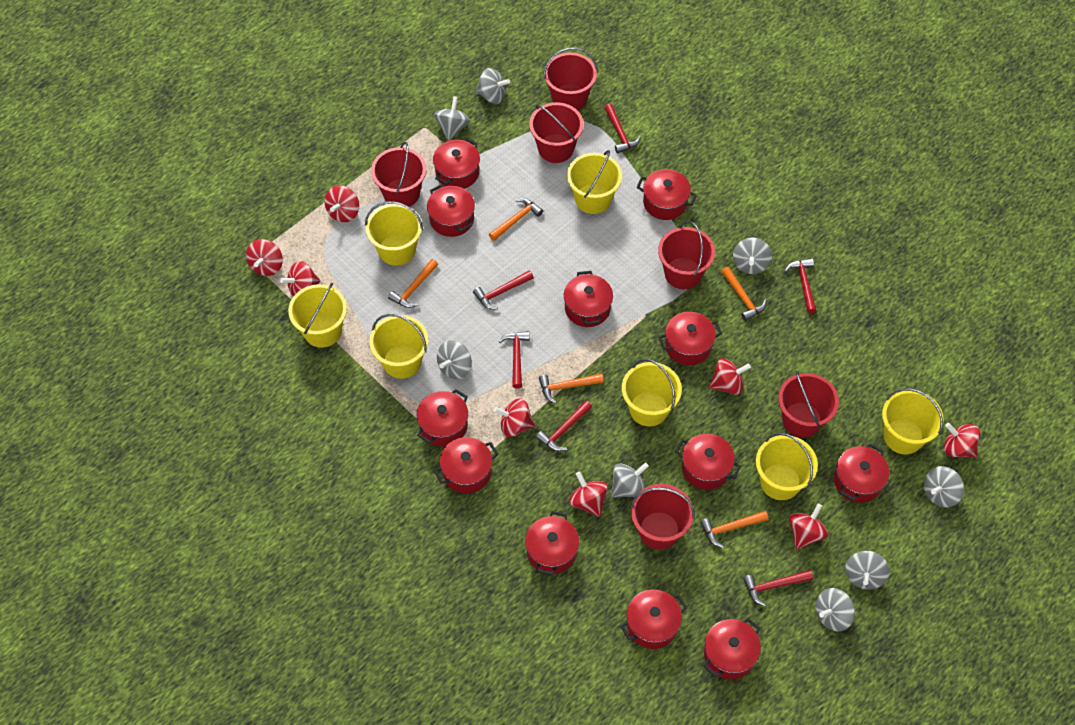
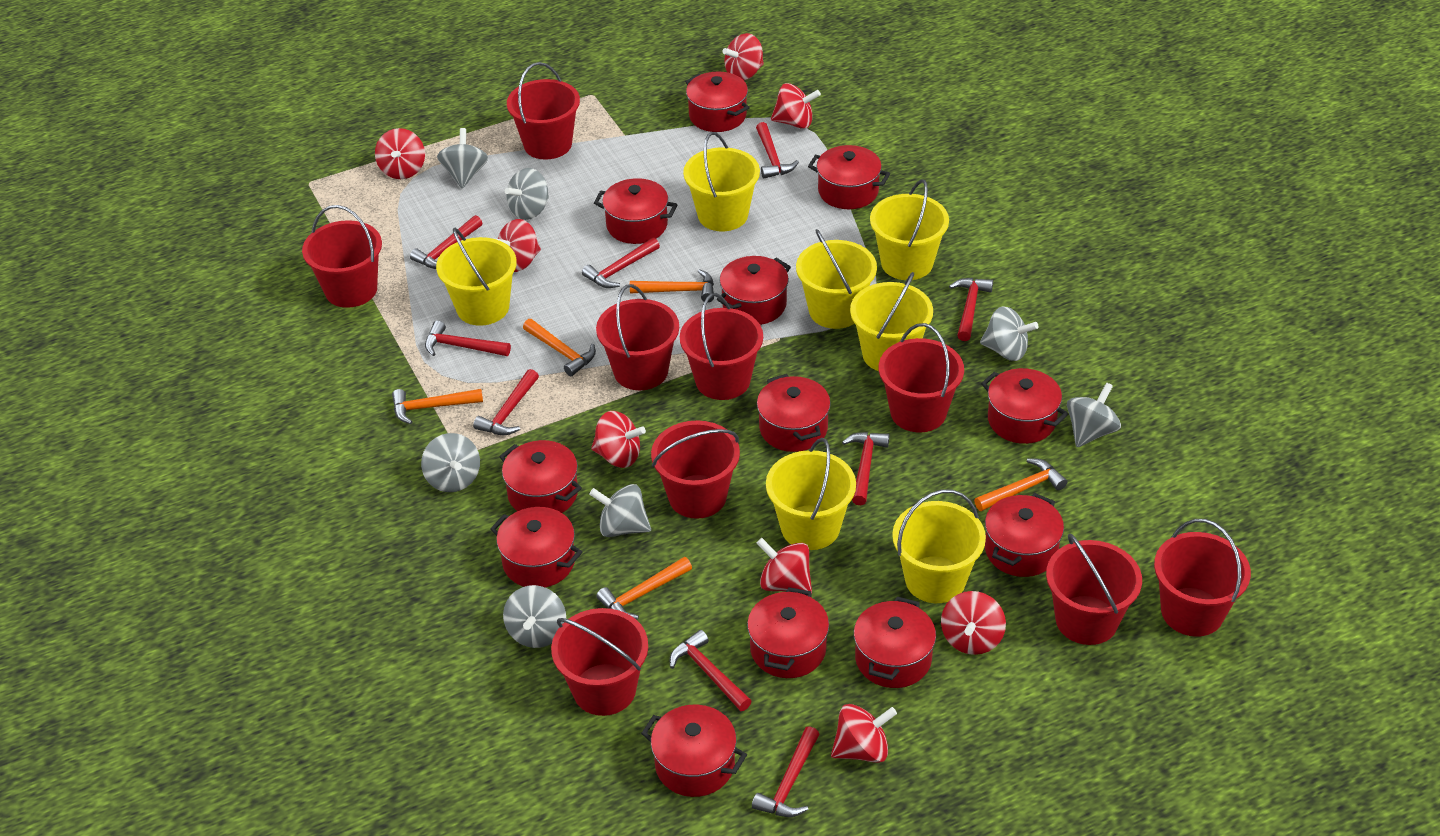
grey spinning top: 8 -> 7
red bucket: 6 -> 9
red hammer: 6 -> 9

